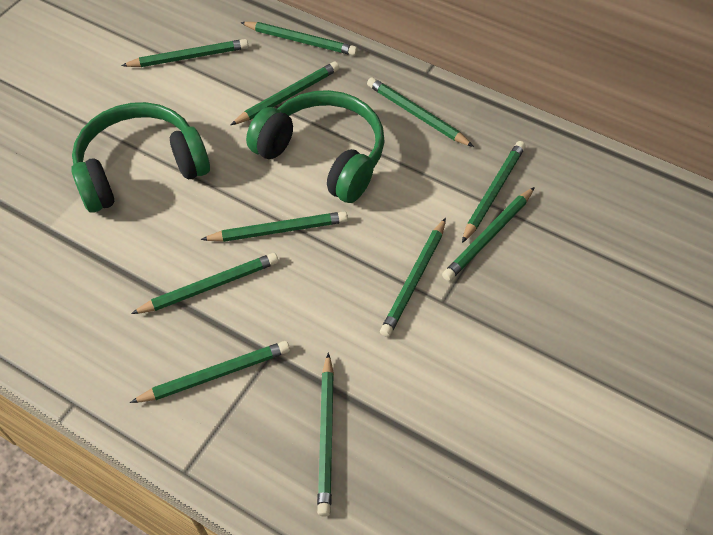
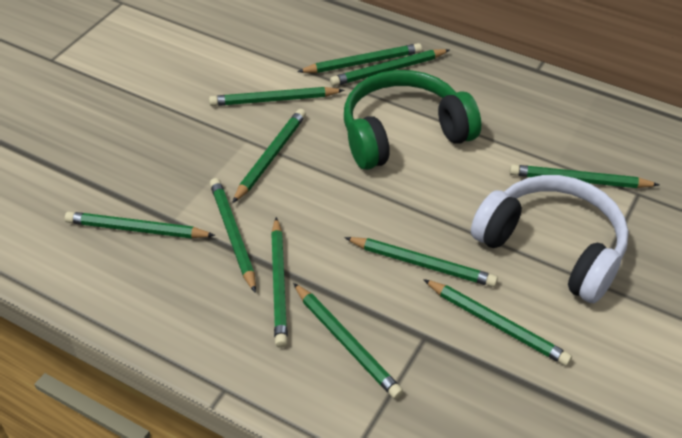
green headphones: 2 -> 1
white headphones: 0 -> 1

